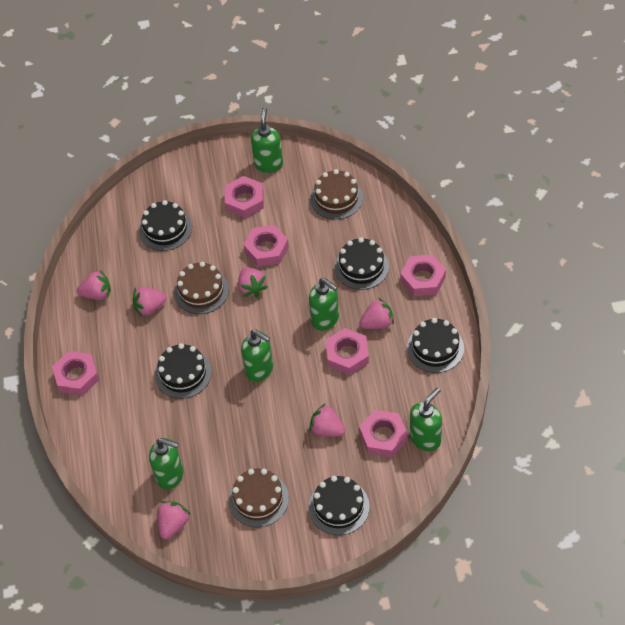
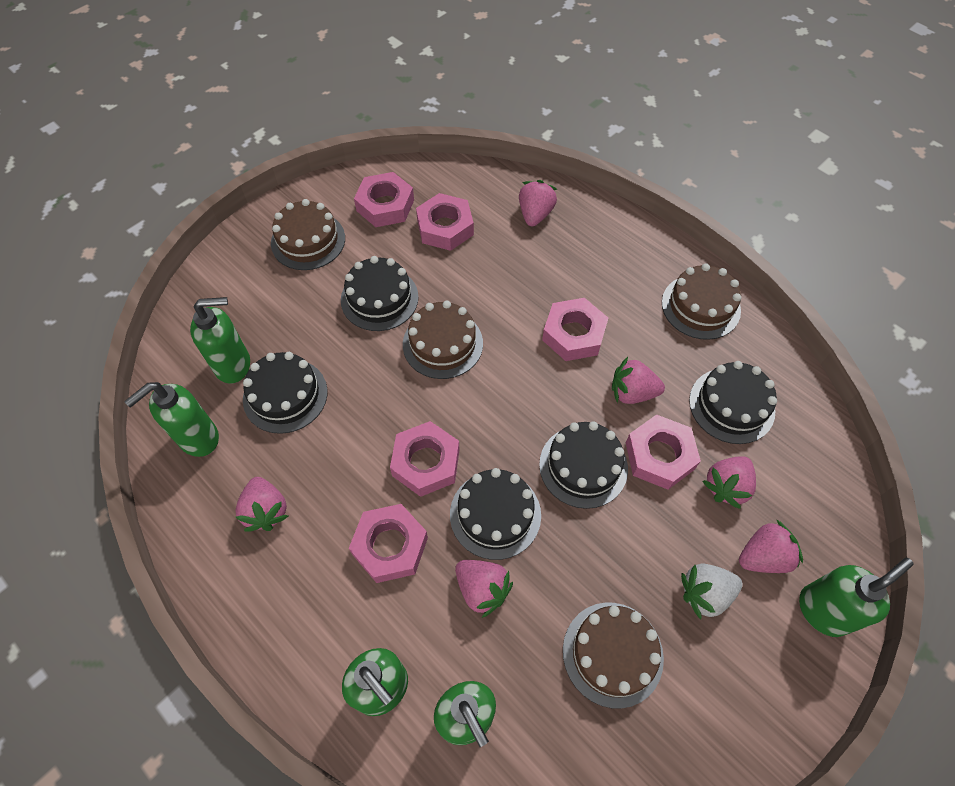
brown cake: 3 -> 4
white strawberry: 0 -> 1

